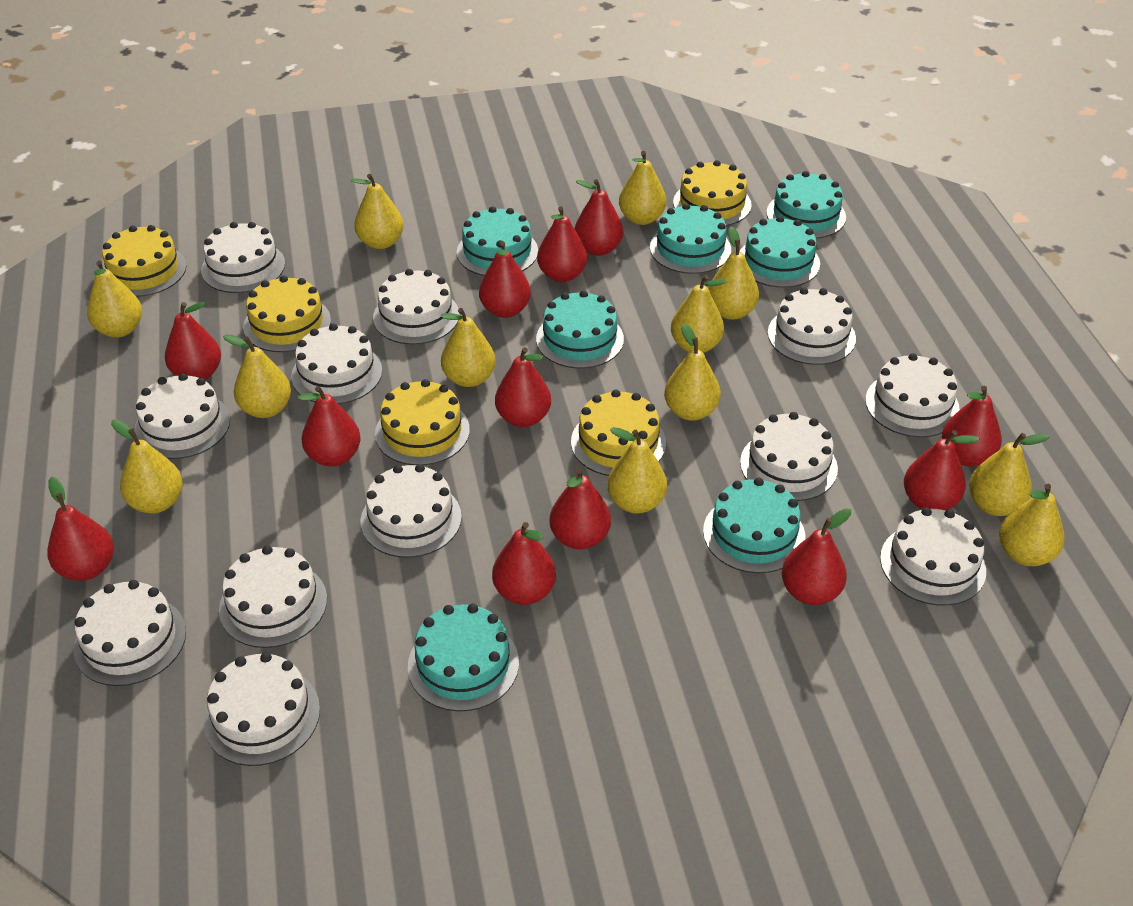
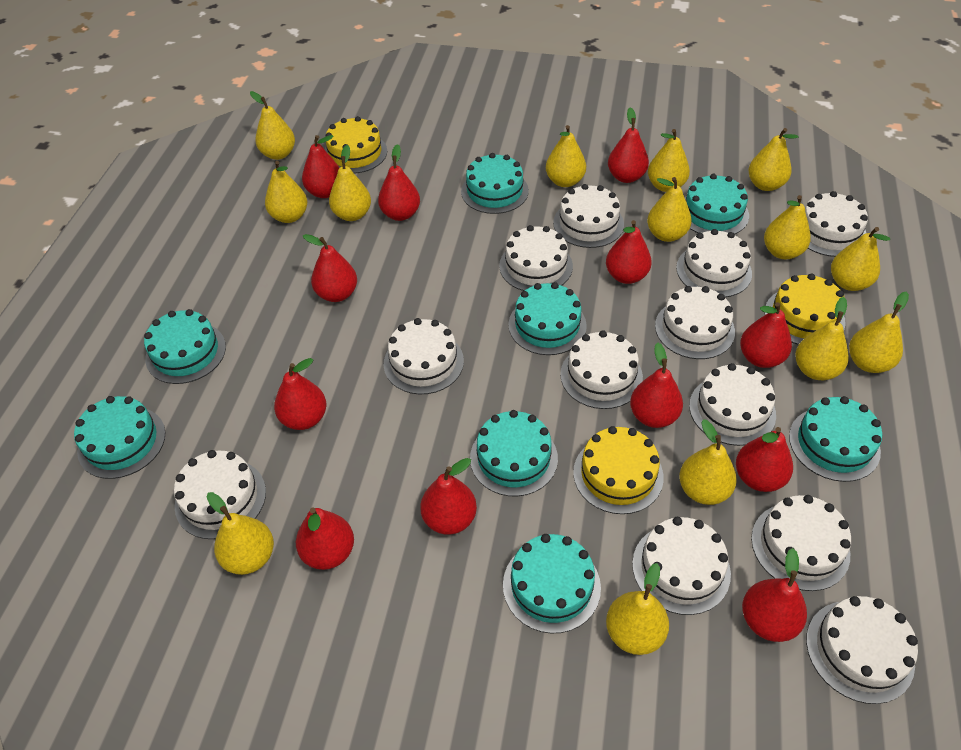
turquoise cake: 7 -> 8
yellow cake: 5 -> 3
yellow pear: 12 -> 14

